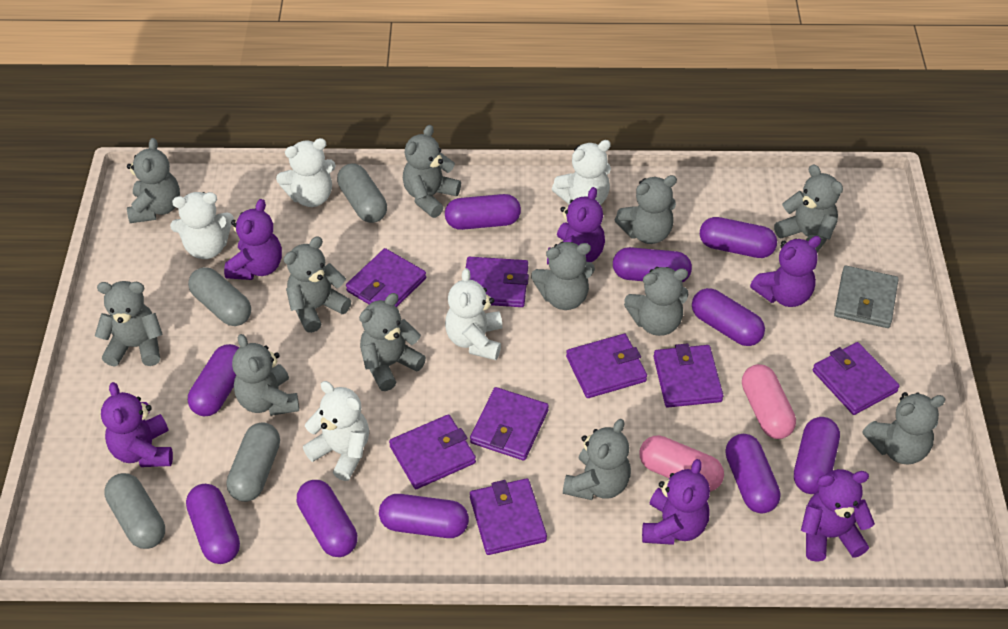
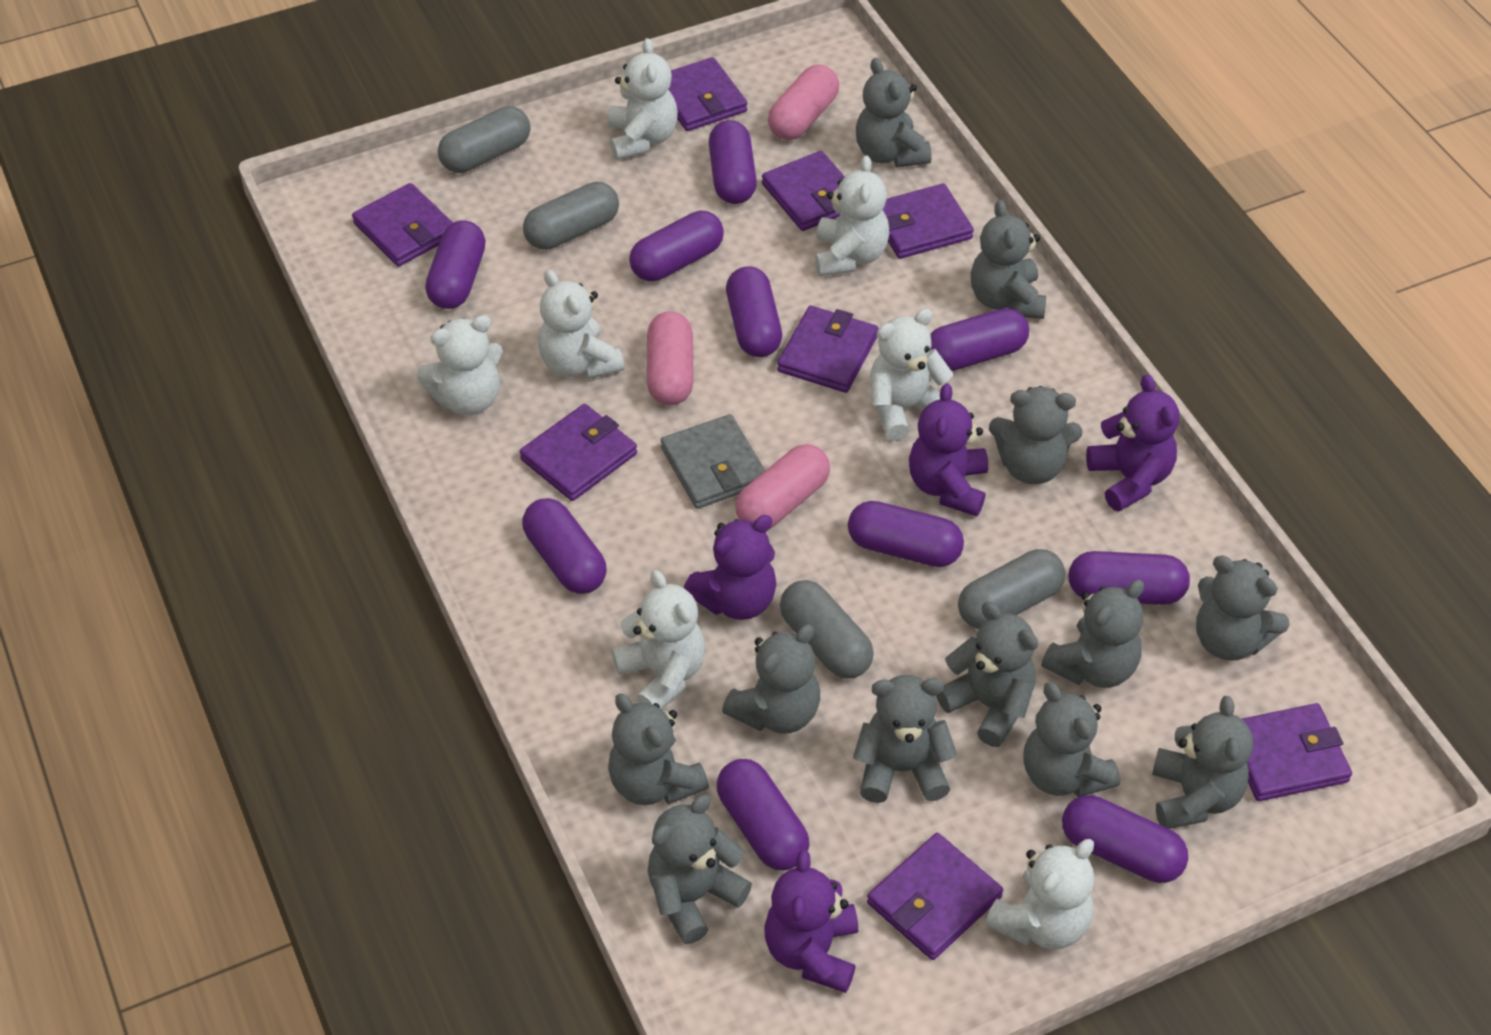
pink capsule: 2 -> 3
purple teddy bear: 6 -> 4
white teddy bear: 5 -> 7

